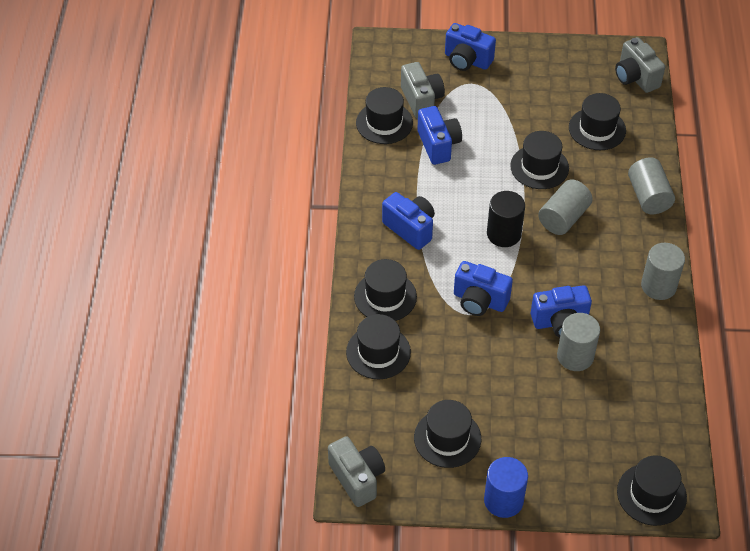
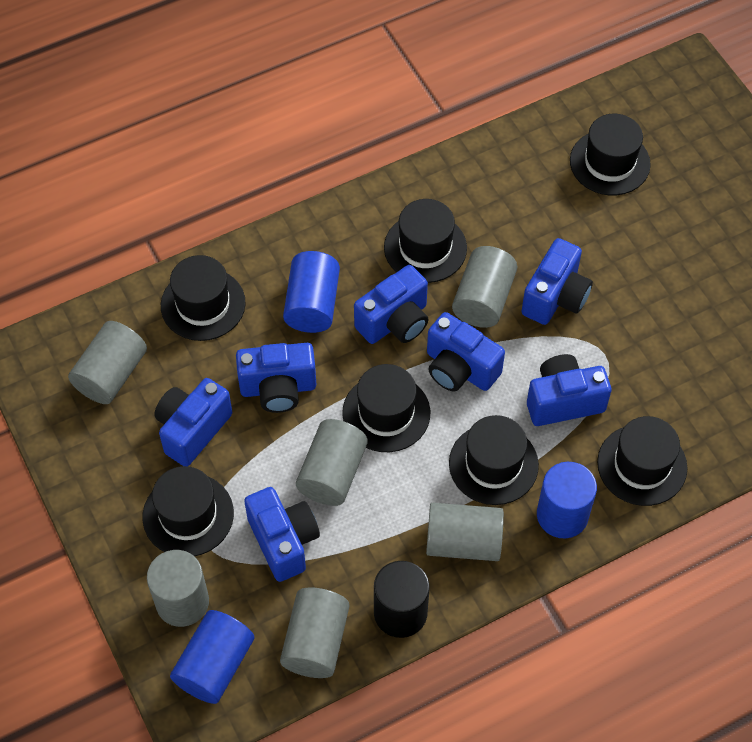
blue camera: 5 -> 7
blue cylinder: 1 -> 3
grey camera: 3 -> 0
grey cylinder: 4 -> 6

